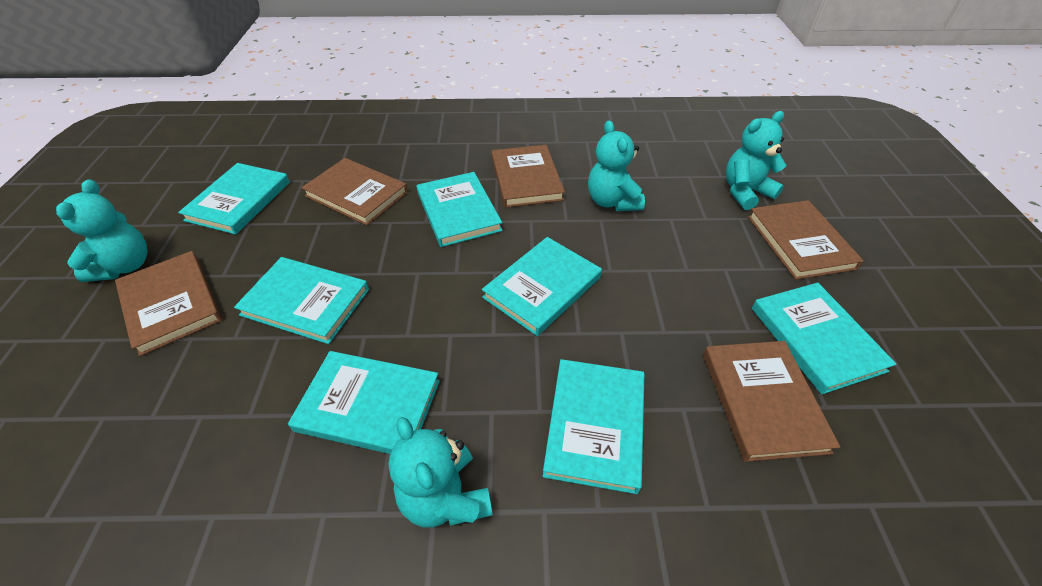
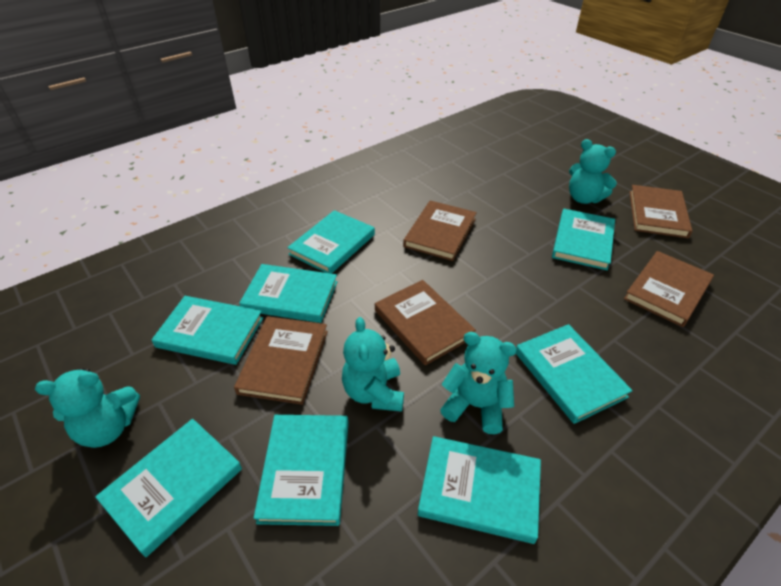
turquoise book: 7 -> 8

